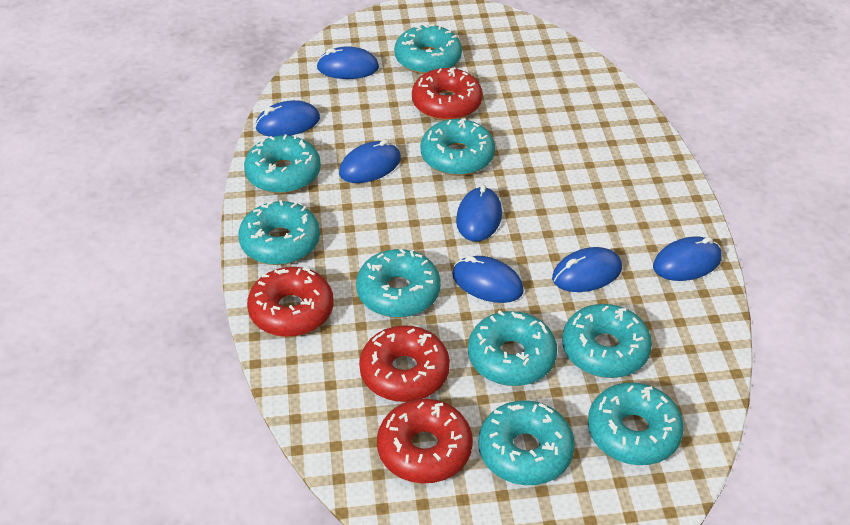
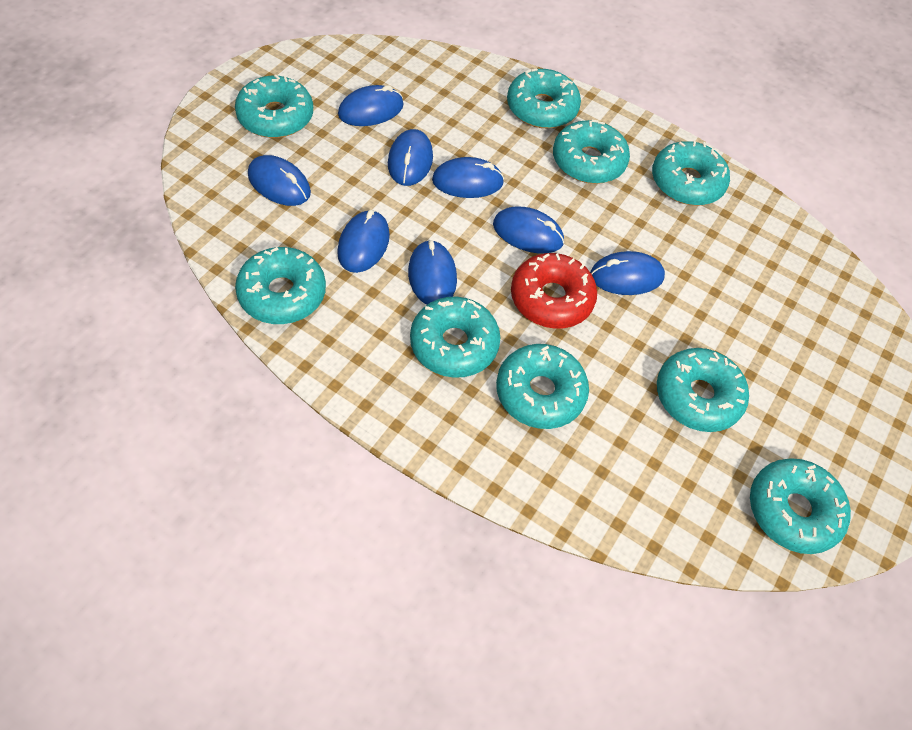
blue mouse: 7 -> 8
red donut: 4 -> 1

